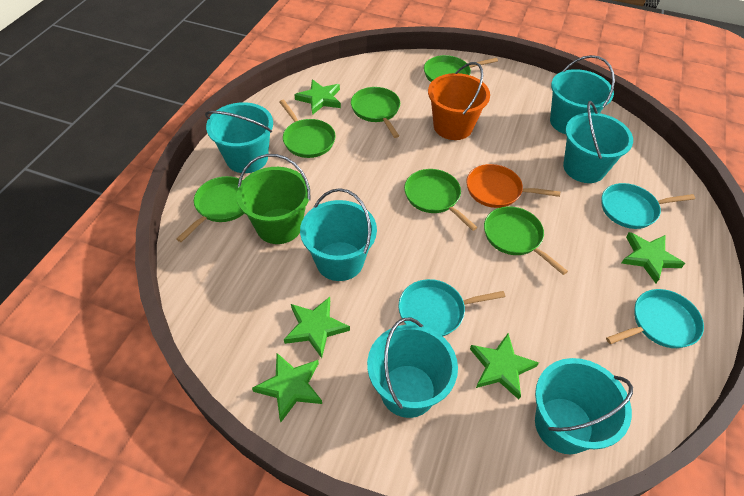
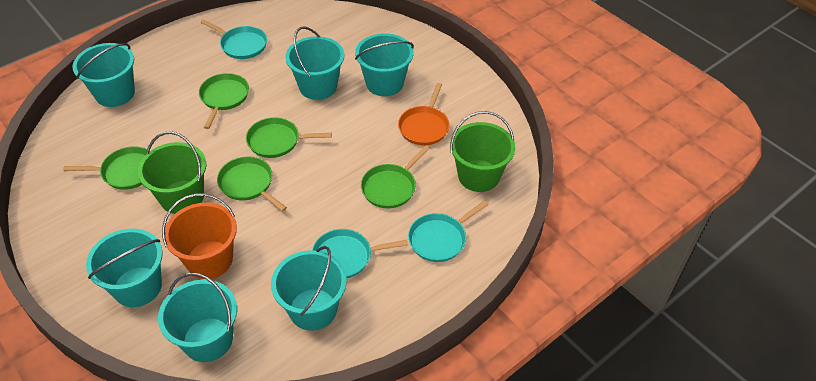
green bucket: 1 -> 2
green pan: 6 -> 5
green star: 5 -> 0

